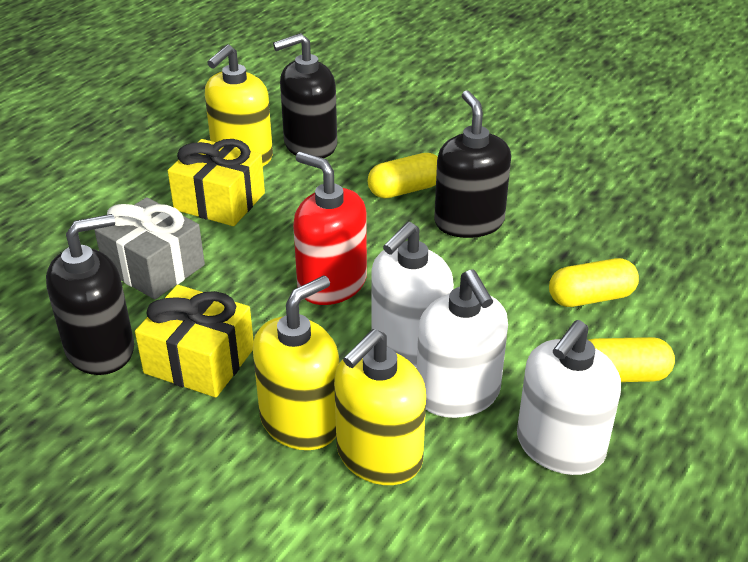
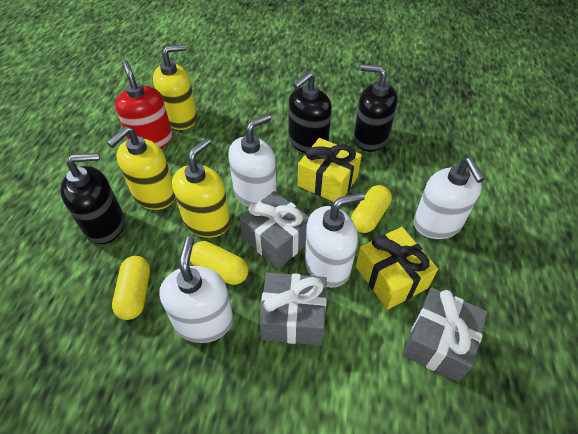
grey gift: 1 -> 3
white soap dispenser: 3 -> 4

